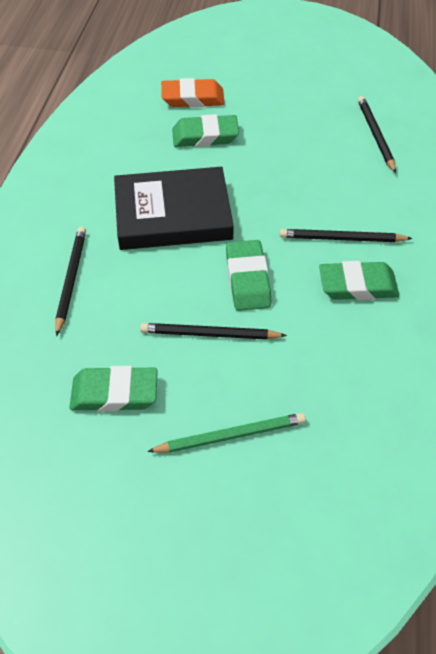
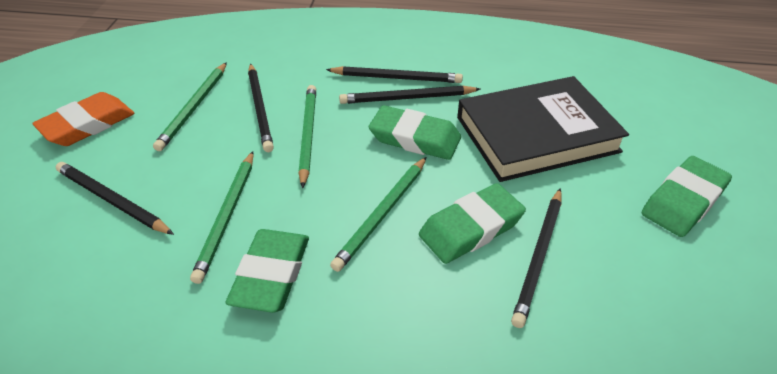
black pencil: 4 -> 5
green pencil: 1 -> 4

